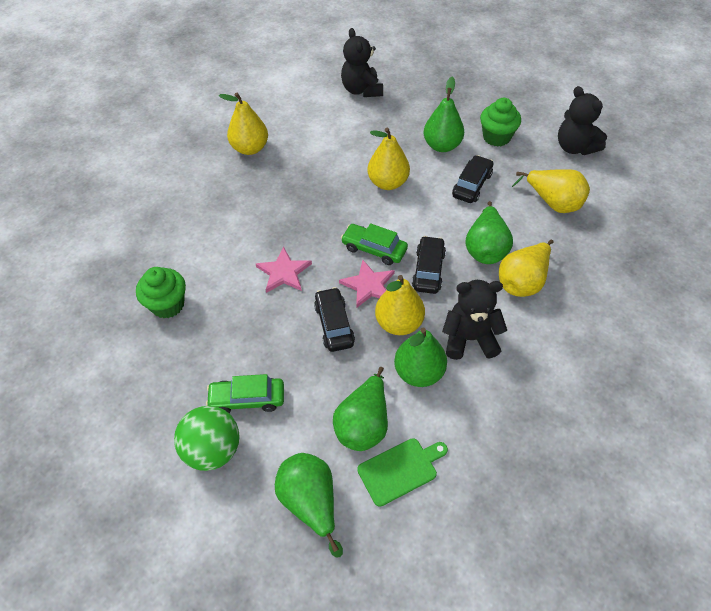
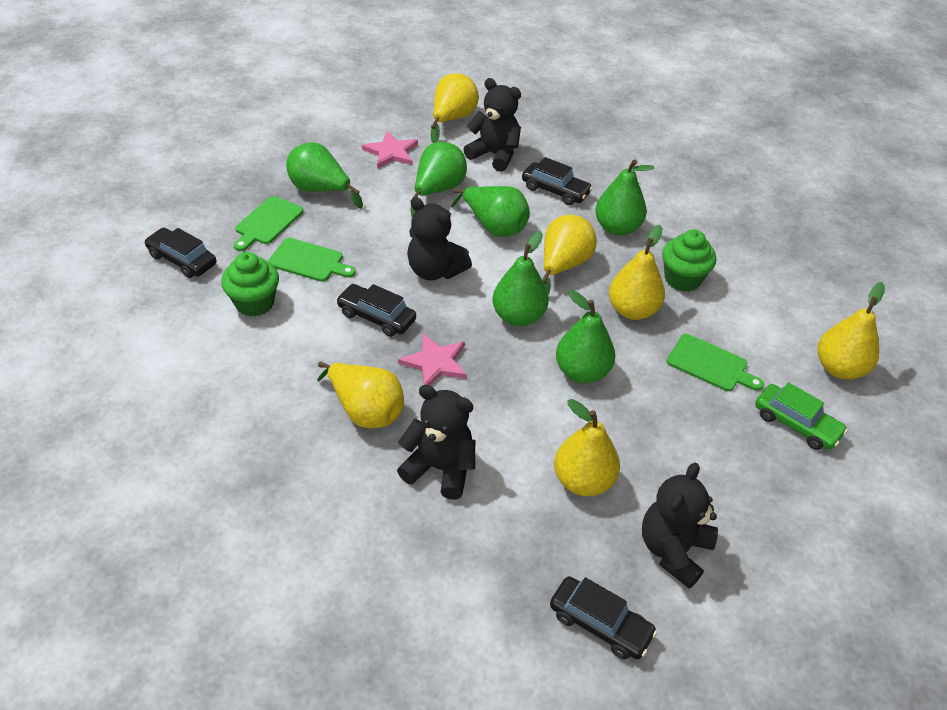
black car: 3 -> 4
black teddy bear: 3 -> 4
green ball: 1 -> 0
green car: 2 -> 1
green cutting board: 1 -> 3
green pear: 5 -> 6
yellow pear: 5 -> 6

